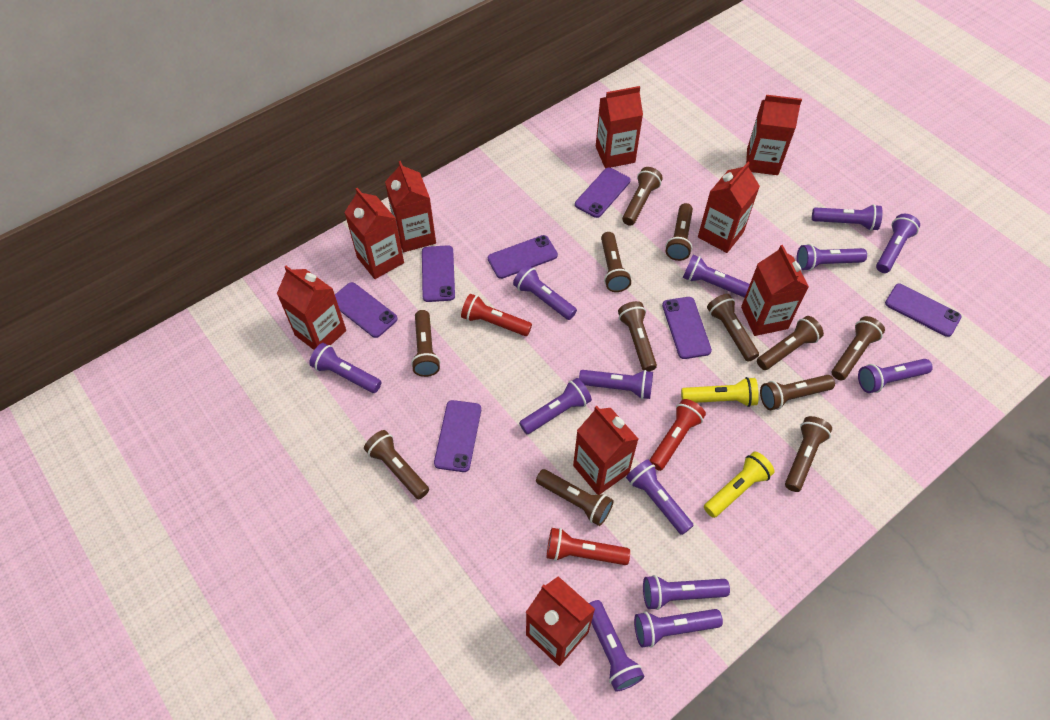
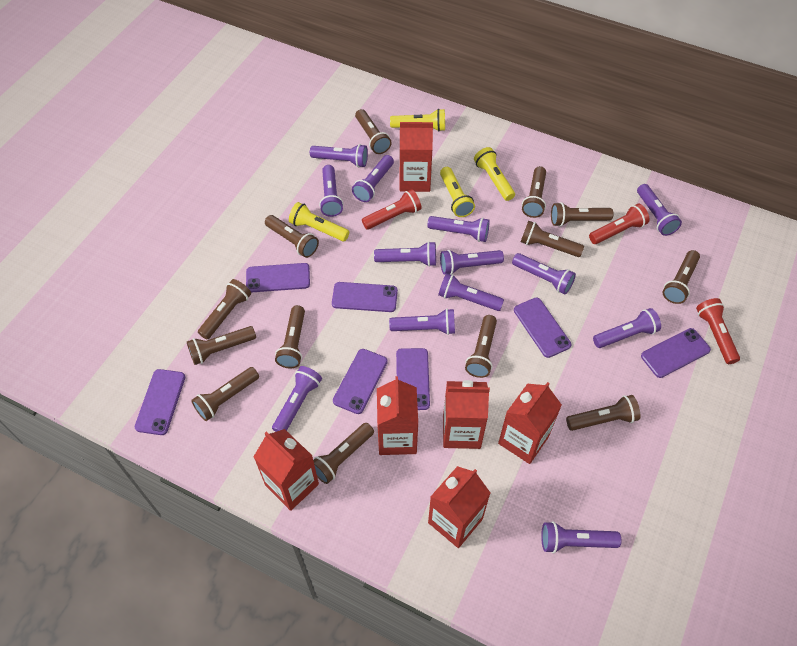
brown flashlight: 12 -> 13
red carton: 9 -> 6
yellow flashlight: 2 -> 4

